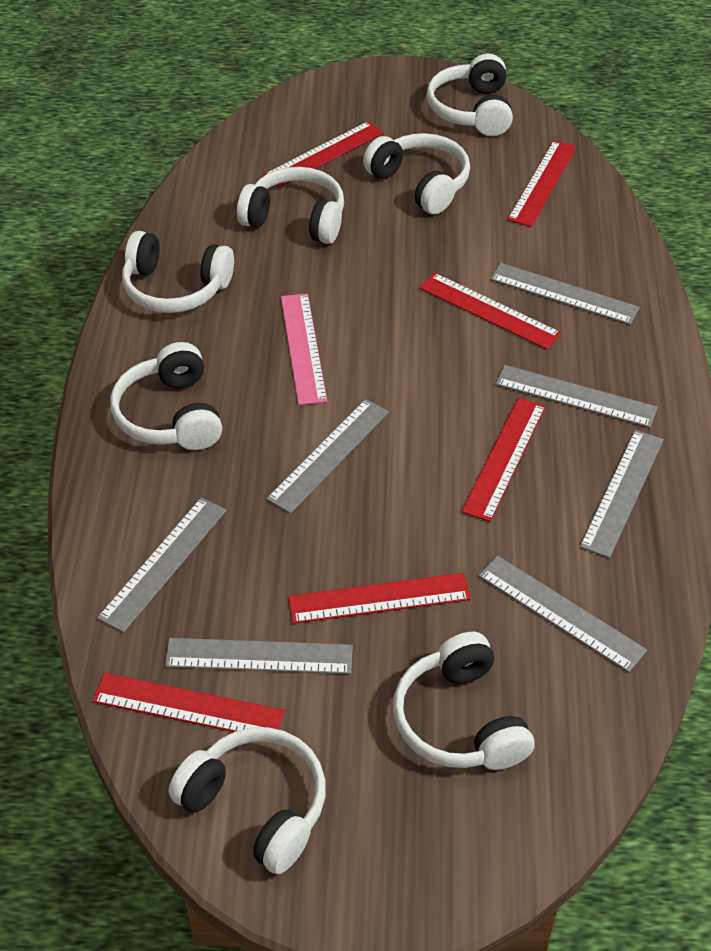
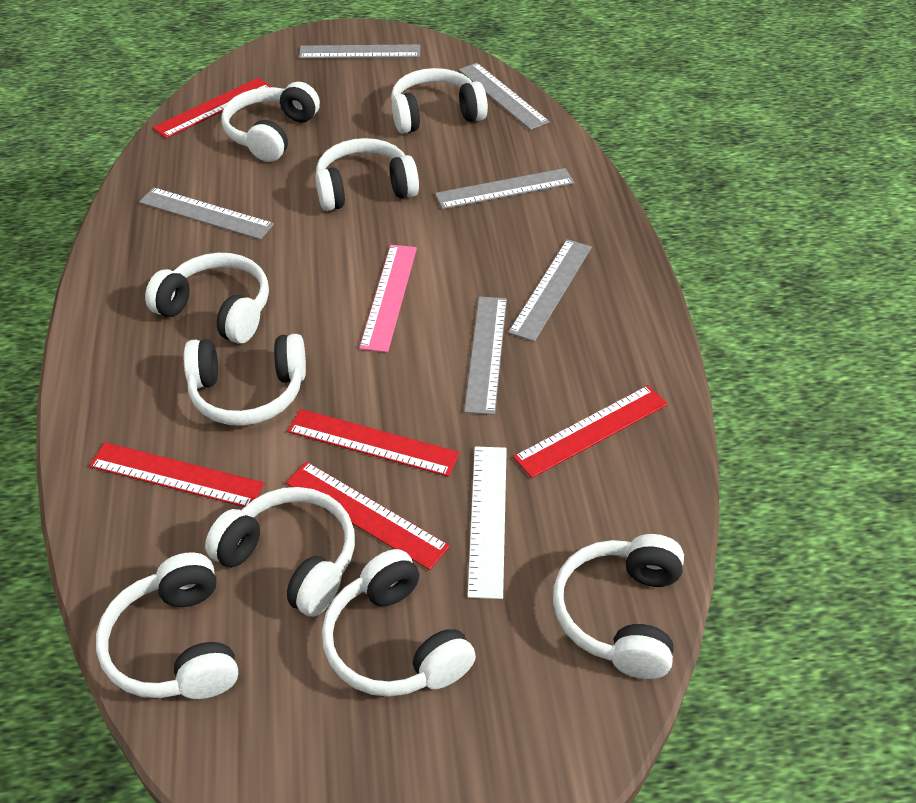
grey ruler: 7 -> 6
red ruler: 6 -> 5
white headphones: 7 -> 9
white ruler: 0 -> 1

